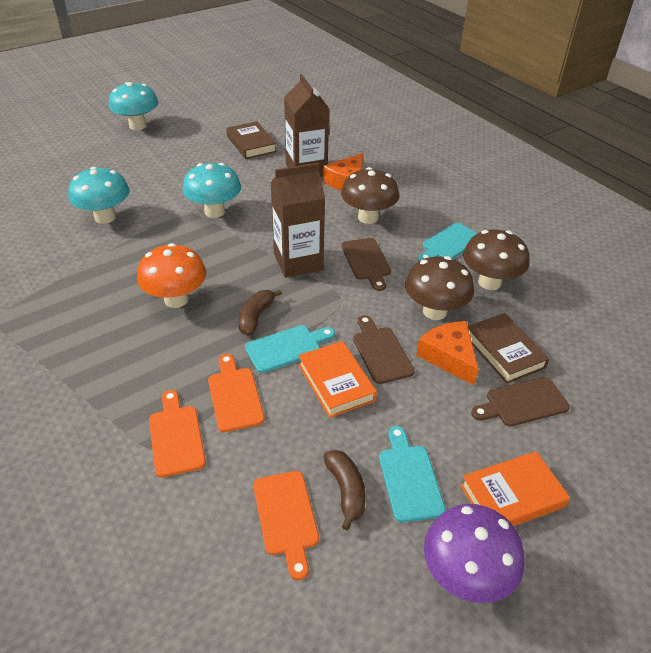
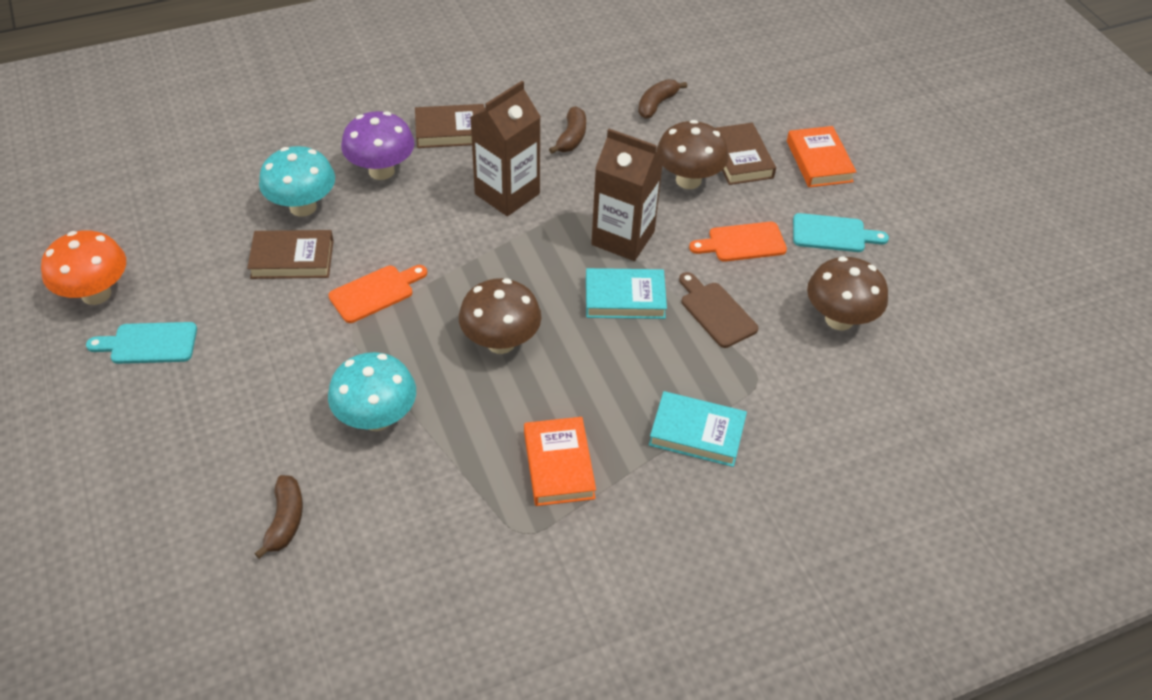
brown banana: 2 -> 3
brown book: 2 -> 3
brown cutting board: 3 -> 1
orange cheese: 2 -> 0
orange cutting board: 3 -> 2
turquoise book: 0 -> 2
turquoise cutting board: 3 -> 2
turquoise mushroom: 3 -> 2

